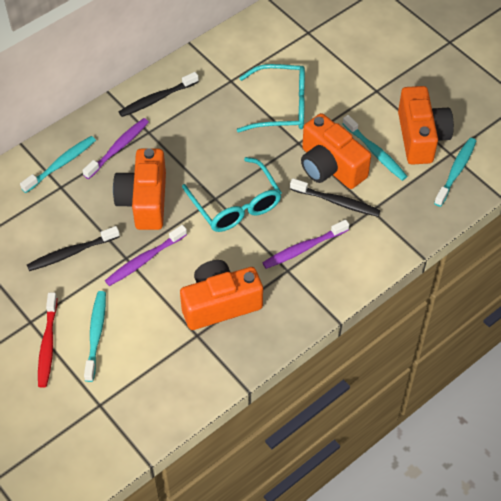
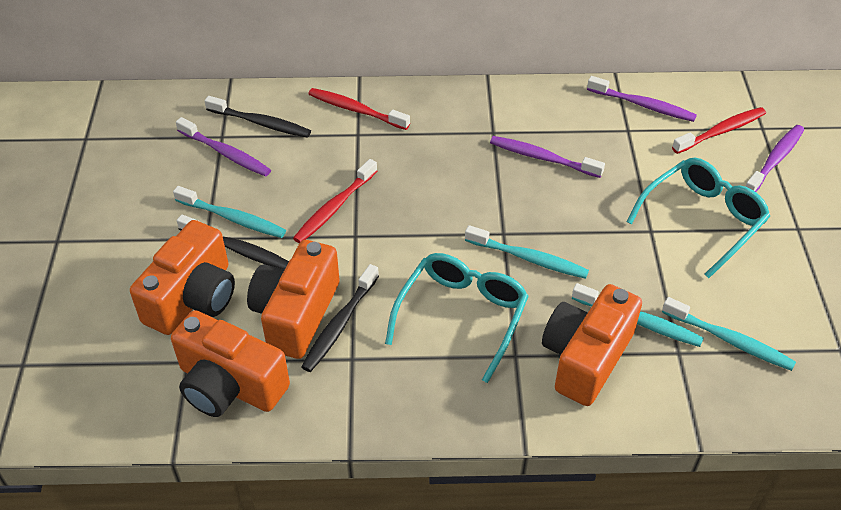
purple toothbrush: 3 -> 4
red toothbrush: 1 -> 3

